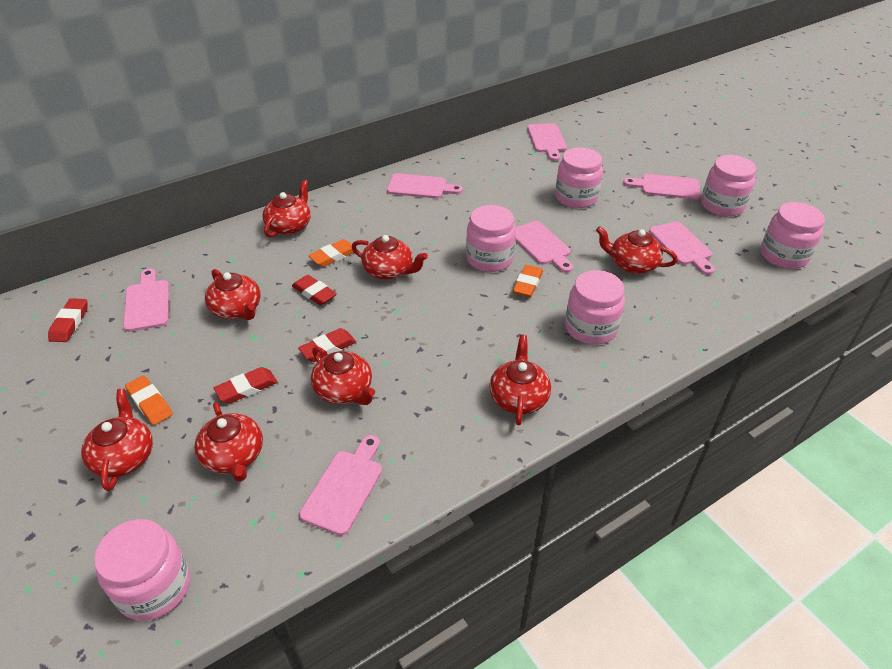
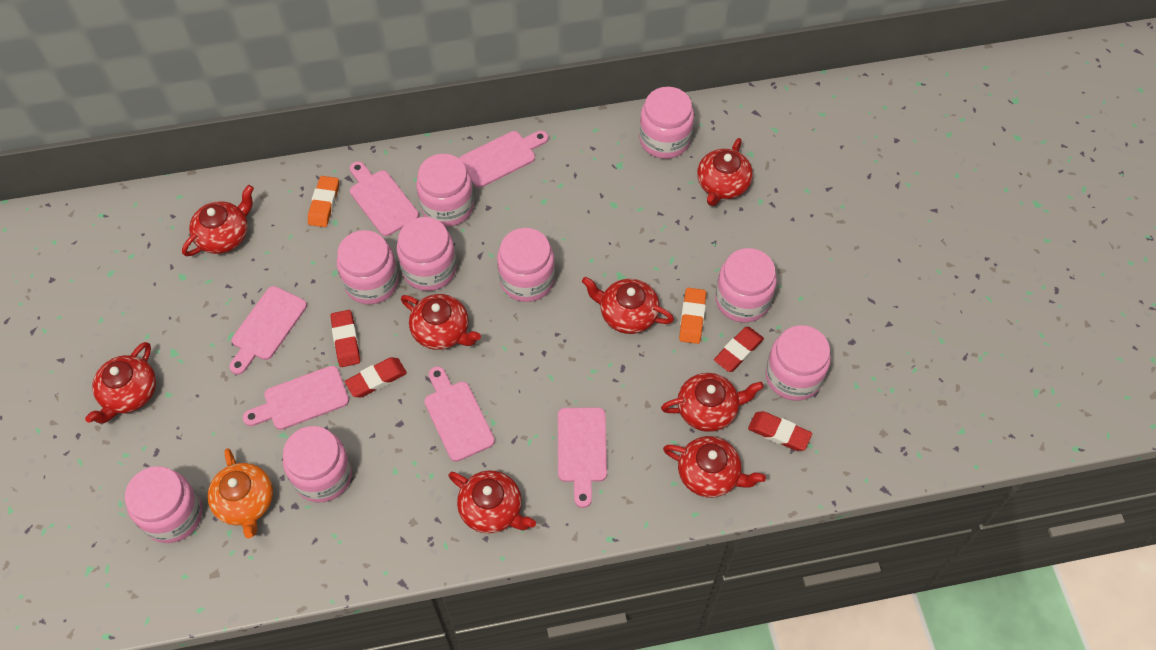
orange eraser: 3 -> 2
orange teapot: 0 -> 1
pink cutting board: 7 -> 6
pink jar: 6 -> 9

